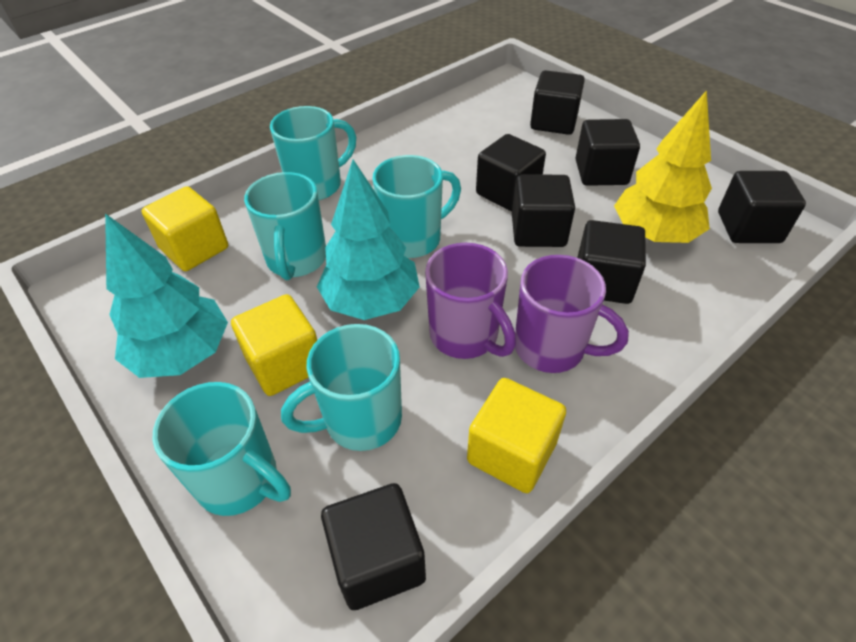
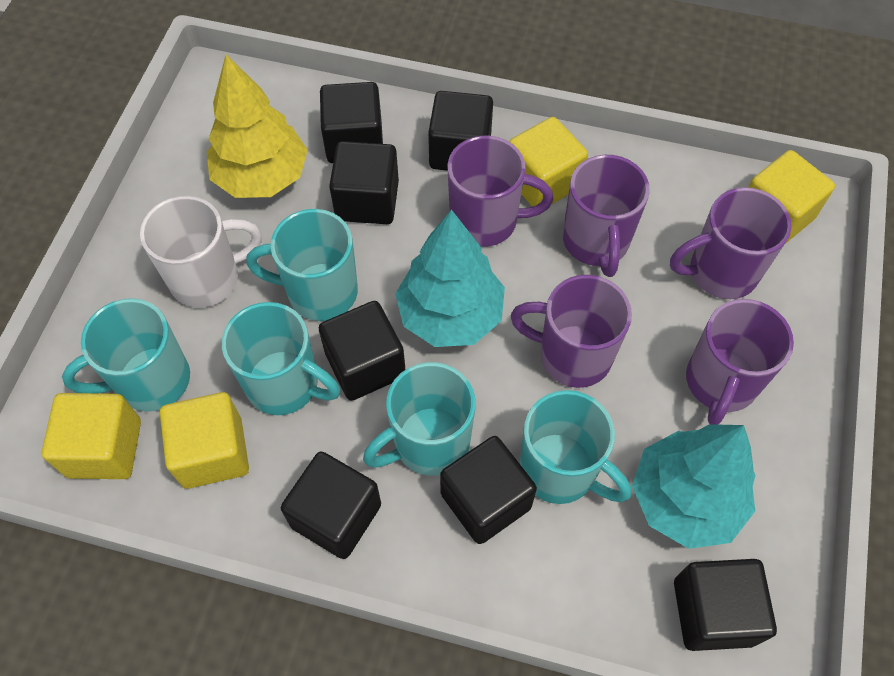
purple mug: 2 -> 5
white mug: 0 -> 1
yellow cube: 3 -> 4

